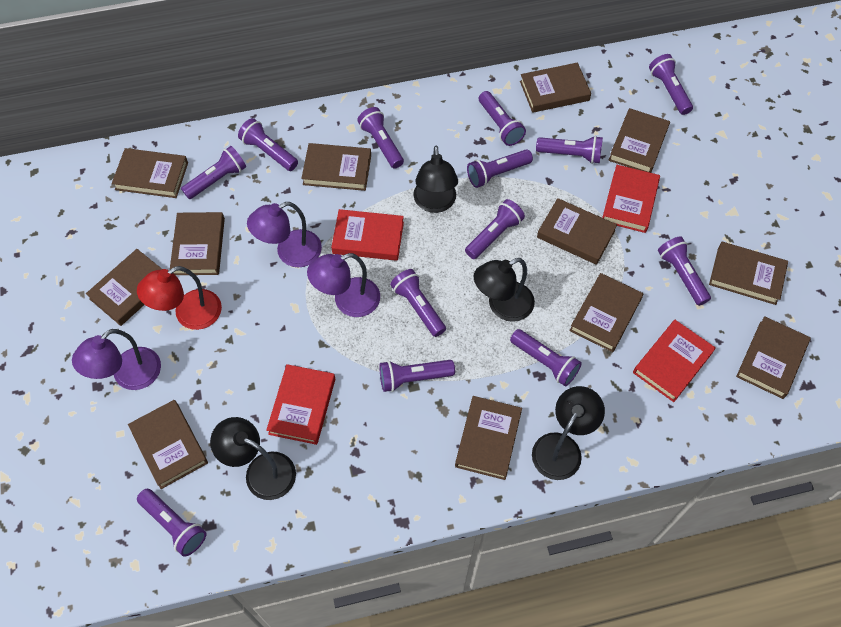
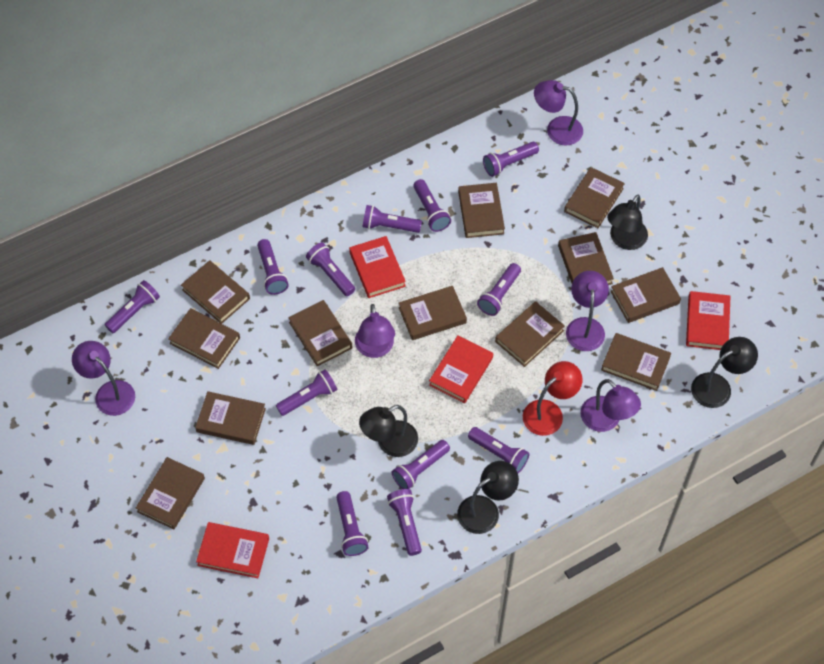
purple flashlight: 13 -> 12
purple lamp: 3 -> 5

